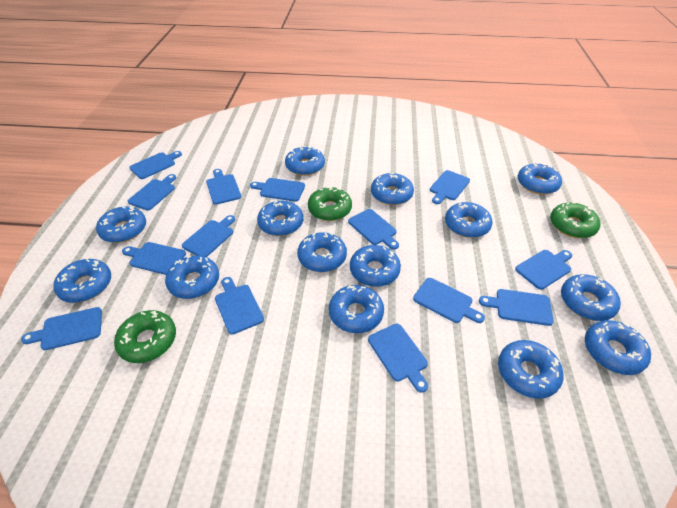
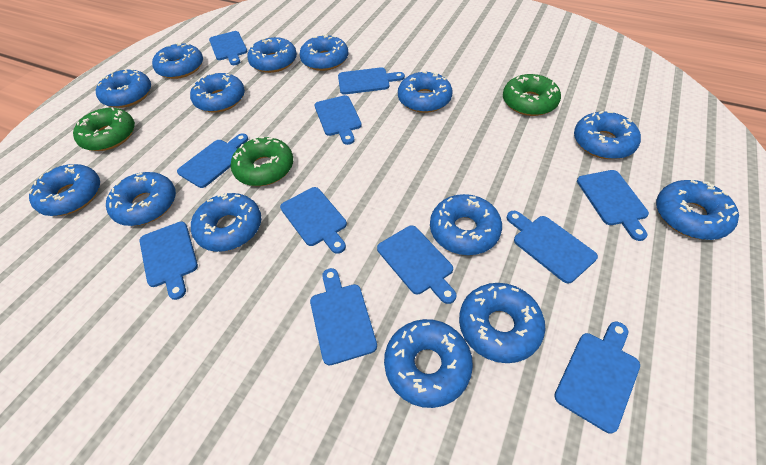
blue cutting board: 14 -> 11

